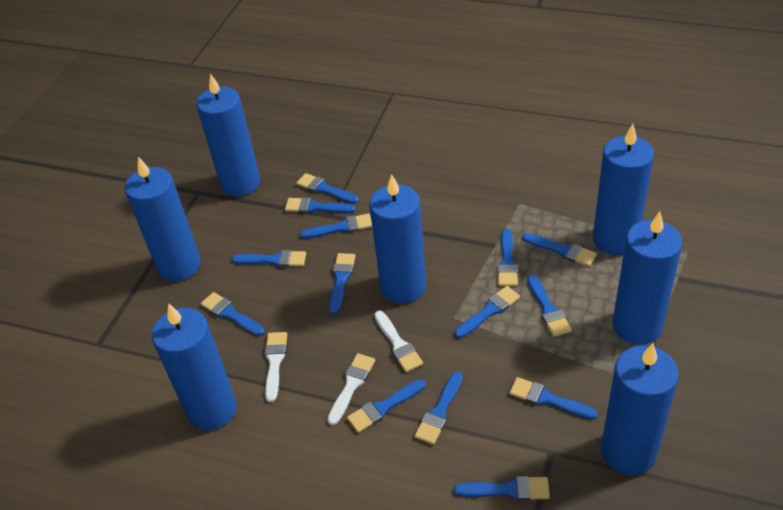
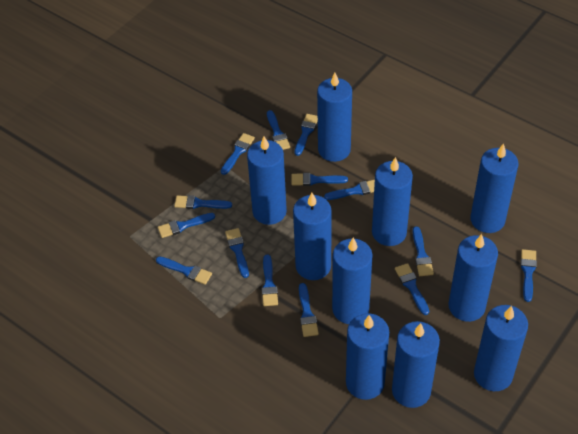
blue candle: 7 -> 10
white brush: 3 -> 0

